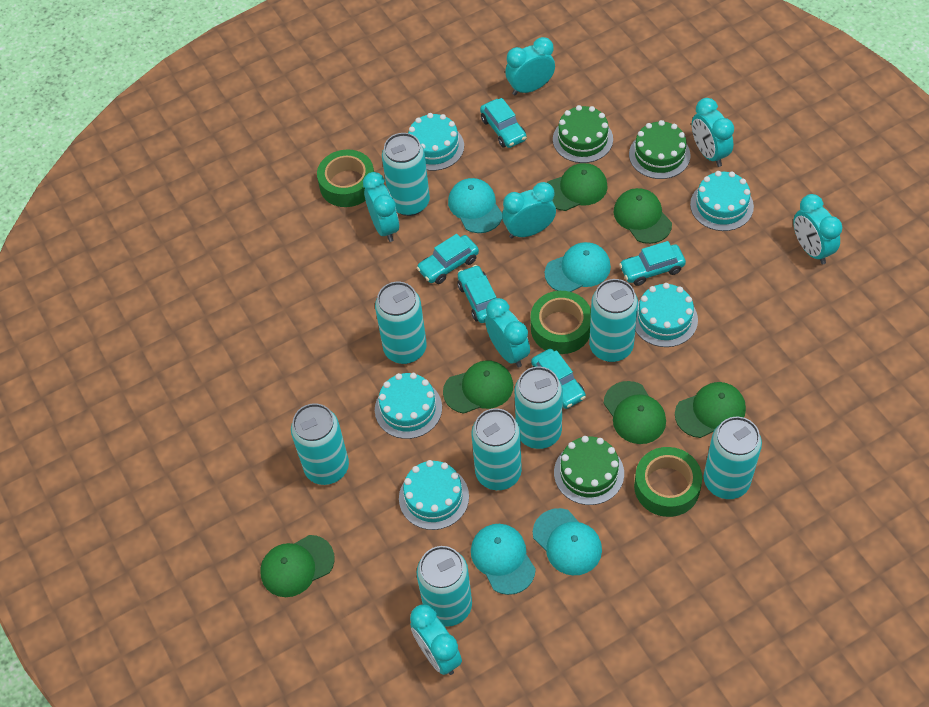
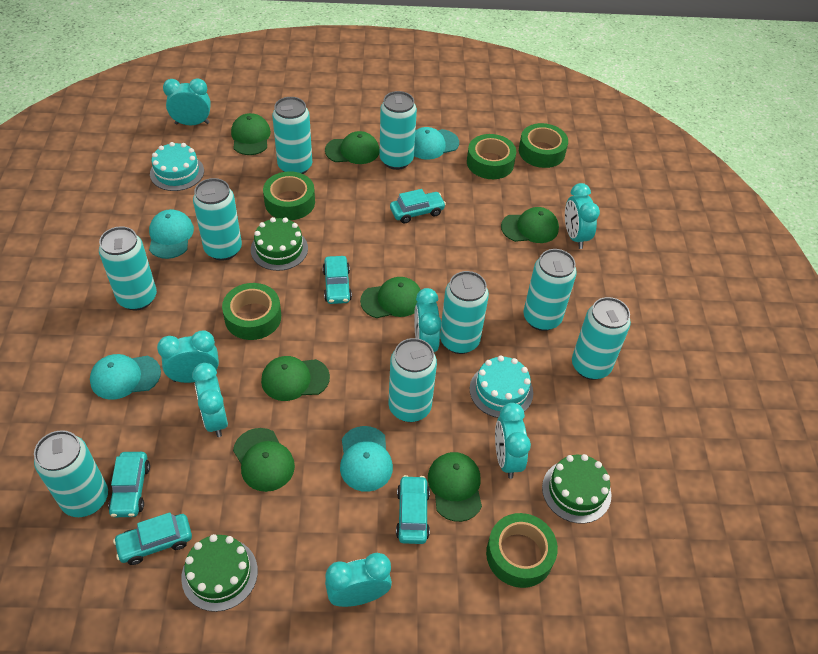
green cap: 6 -> 7
green tape: 3 -> 5
turquoise cake: 5 -> 2
turquoise can: 8 -> 9

